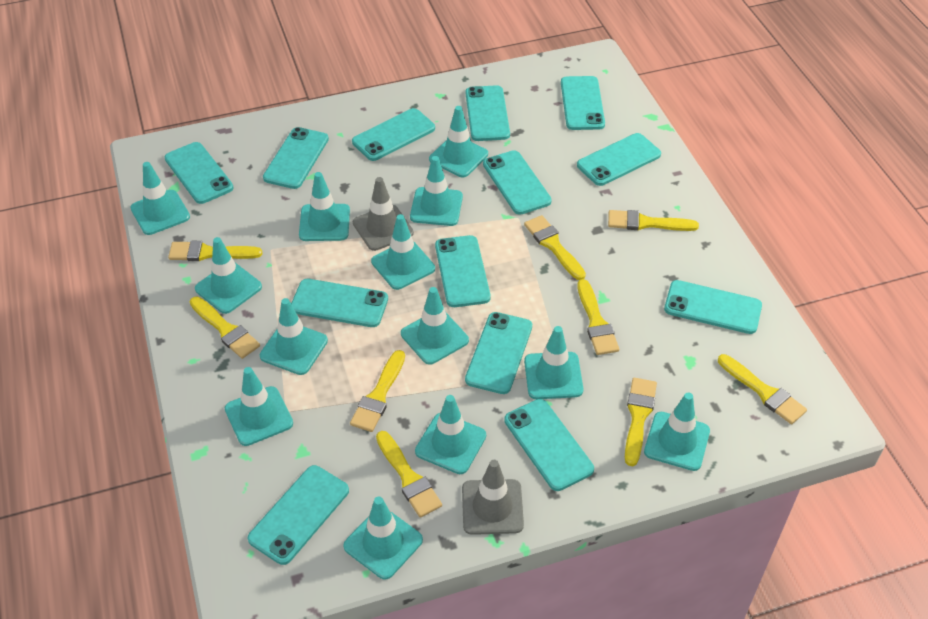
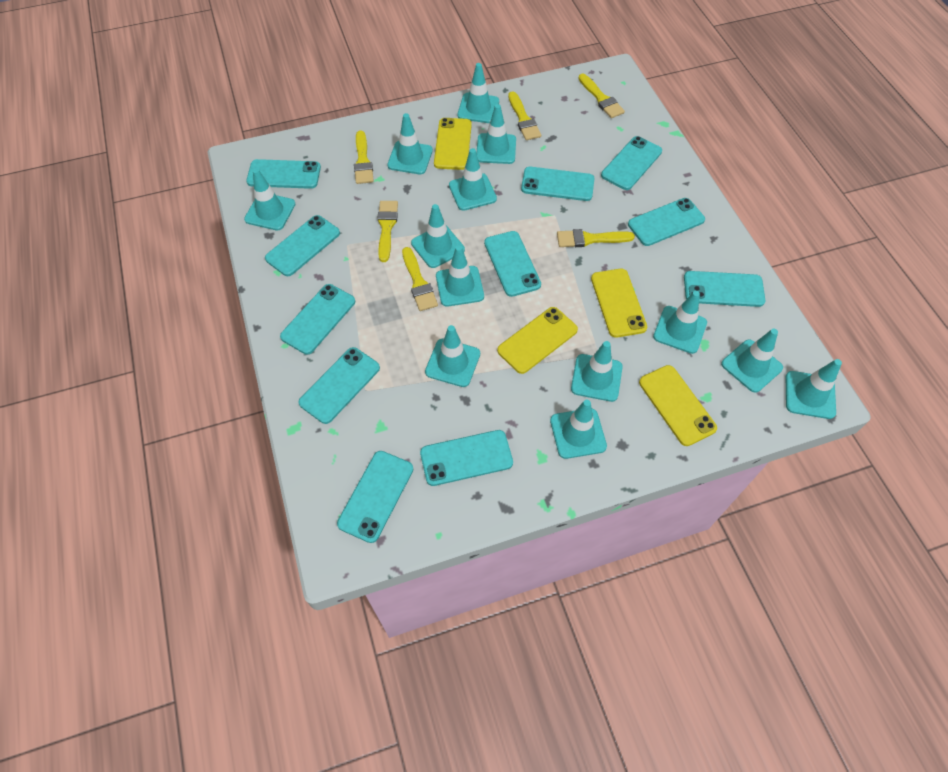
grey traffic cone: 2 -> 0
turquoise phone: 13 -> 11
yellow brush: 9 -> 6
yellow phone: 0 -> 4

